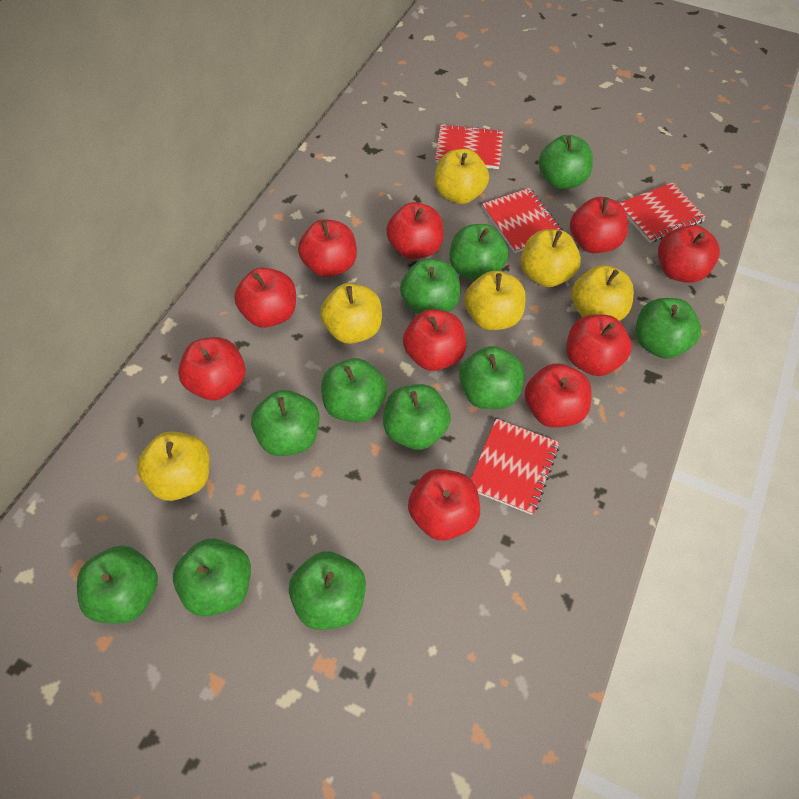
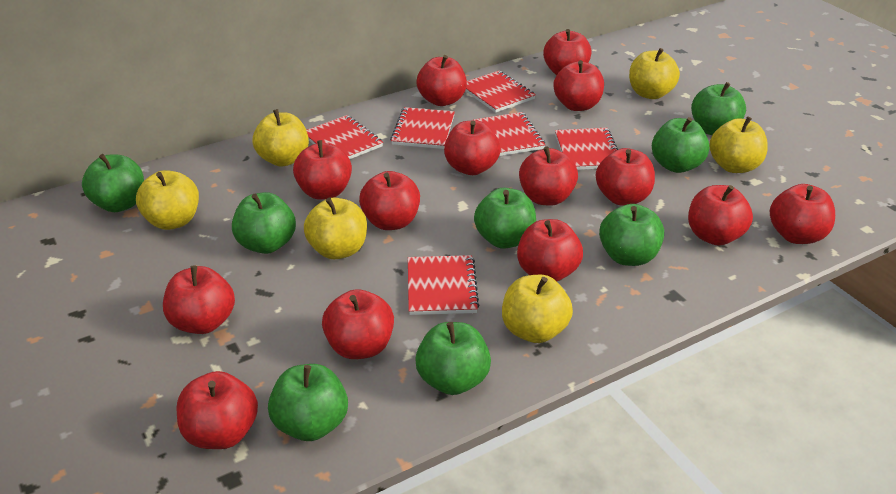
green apple: 11 -> 8
red apple: 10 -> 14
red notebook: 4 -> 6

